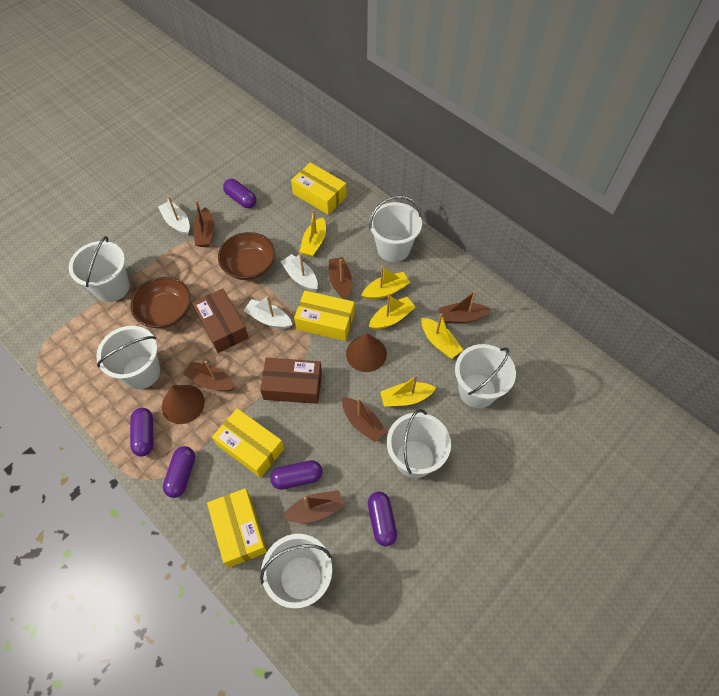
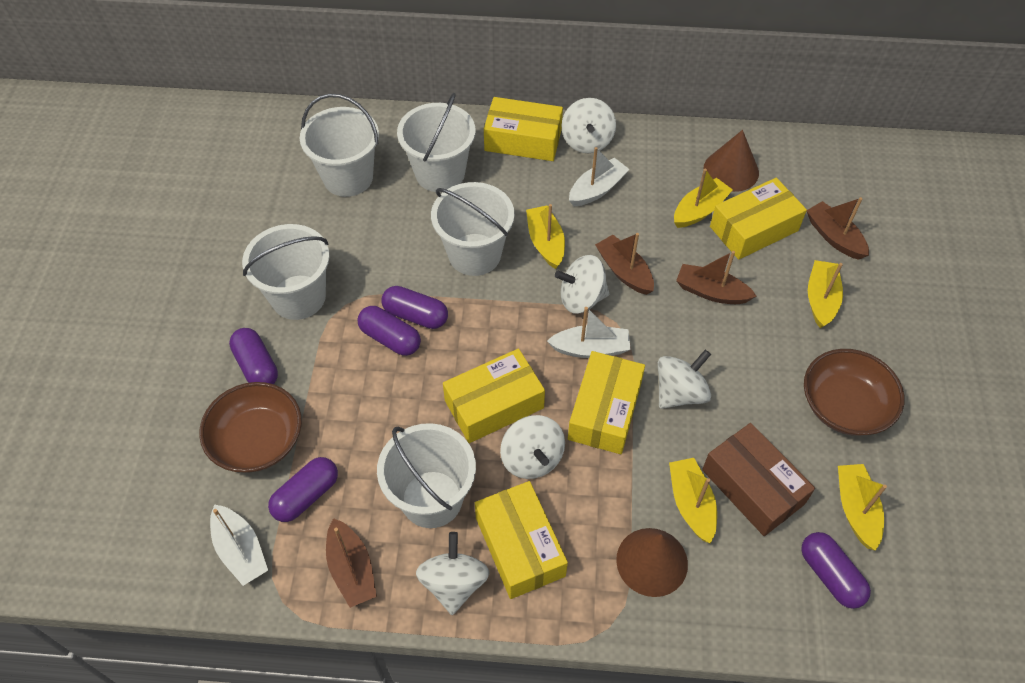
brown boat: 6 -> 4
brown box: 2 -> 1
white bucket: 6 -> 5
white spinning top: 0 -> 5
yellow box: 4 -> 5

